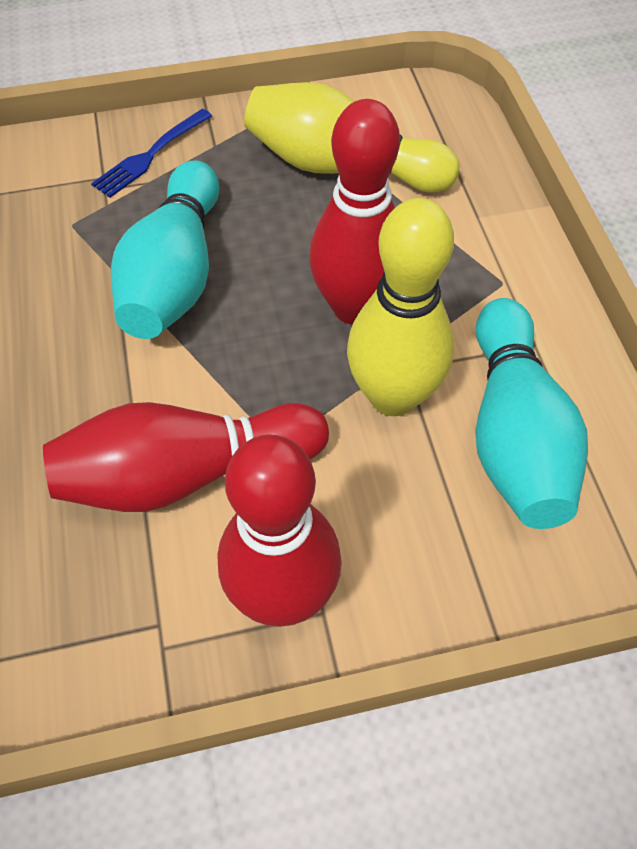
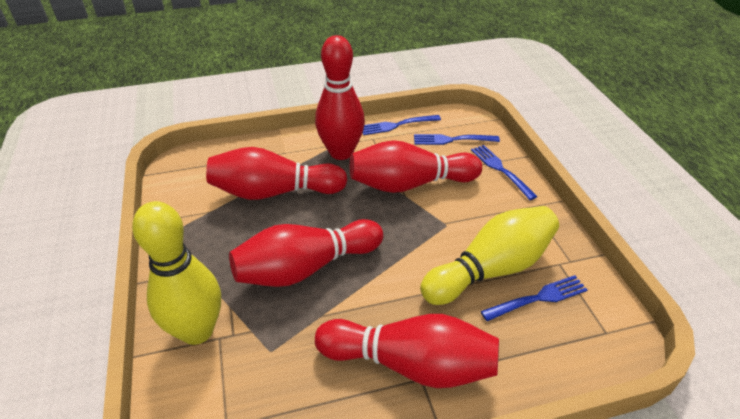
blue fork: 1 -> 4
red bowling pin: 3 -> 5
turquoise bowling pin: 2 -> 0

